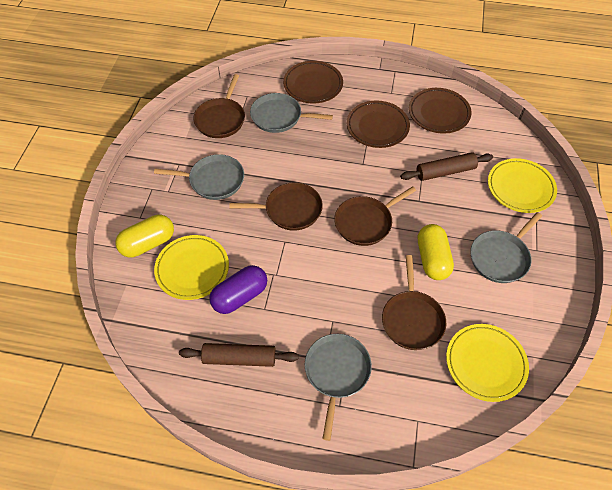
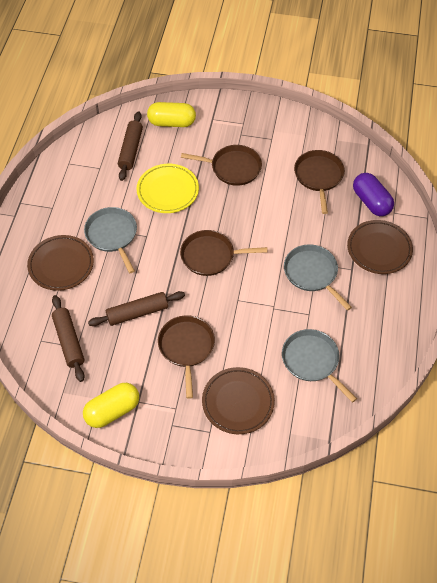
brown rolling pin: 2 -> 3
grey pan: 4 -> 3
yellow plate: 3 -> 1

